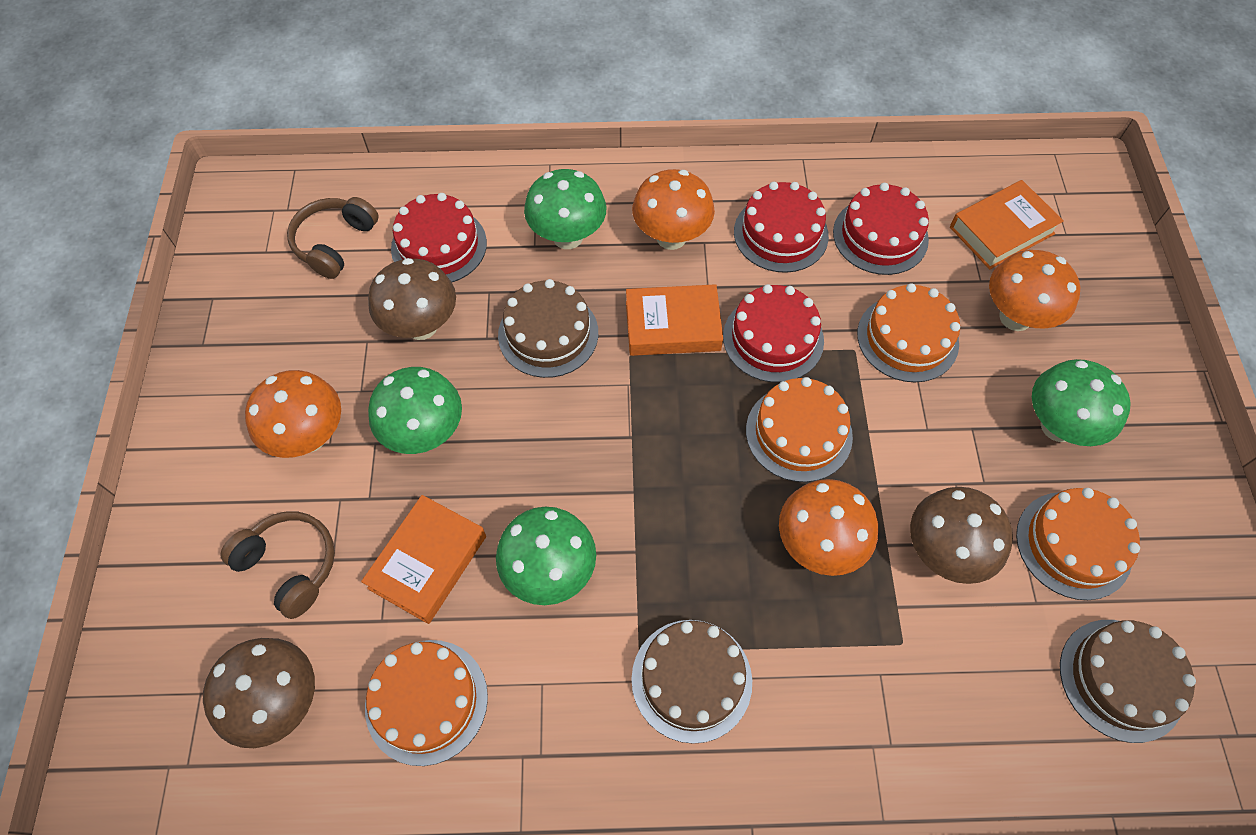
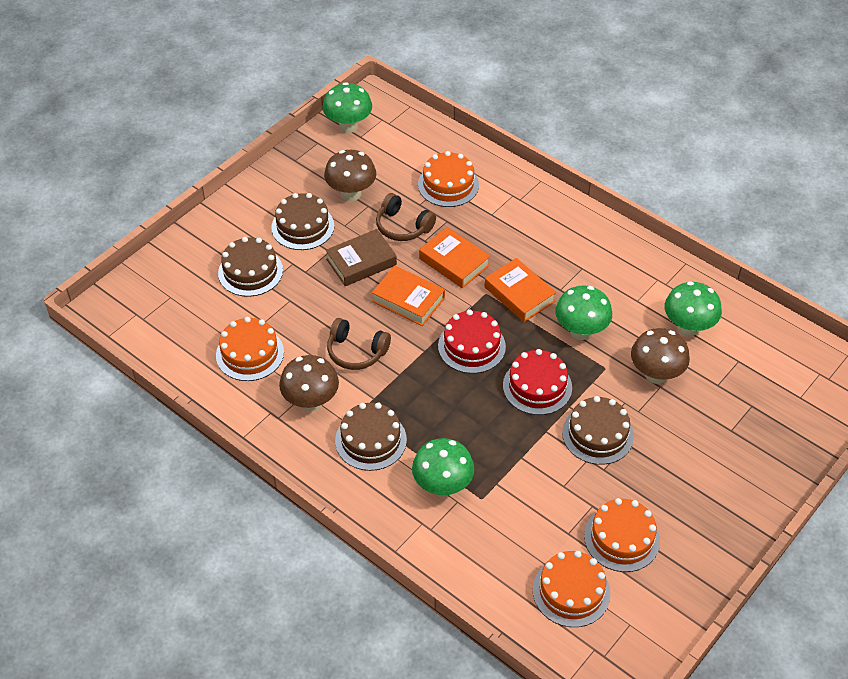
brown book: 0 -> 1
brown cake: 3 -> 4
orange mushroom: 4 -> 0
red cake: 4 -> 2

